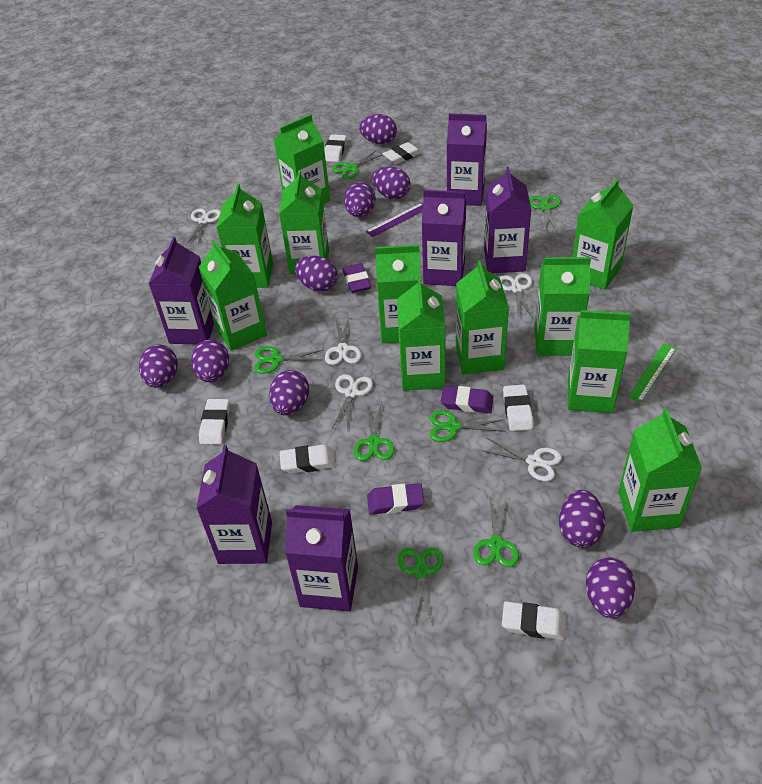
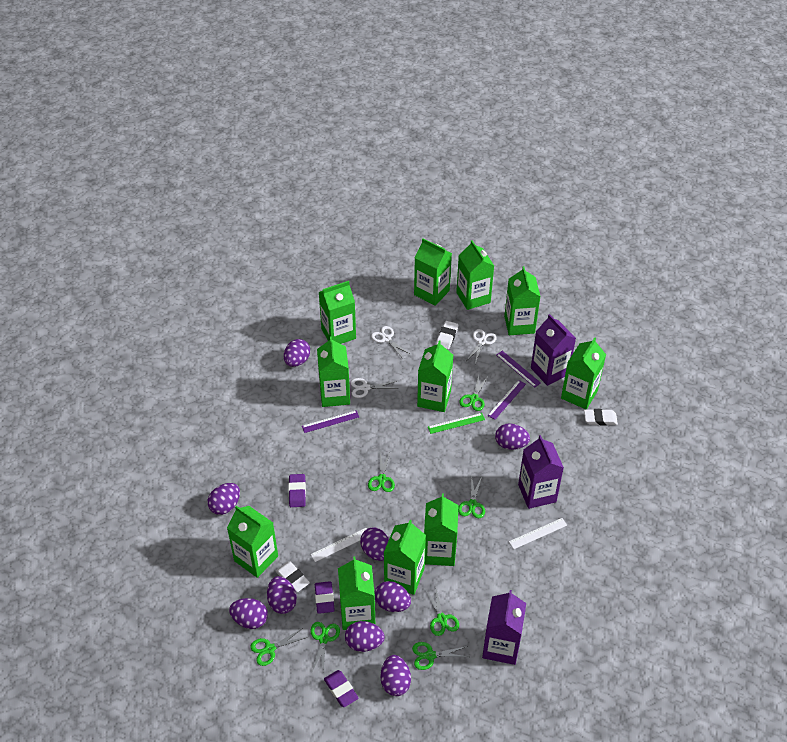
purple carton: 6 -> 3
purple ruler: 1 -> 3
white eraser: 6 -> 3
white ruler: 0 -> 2
white scissors: 5 -> 3

